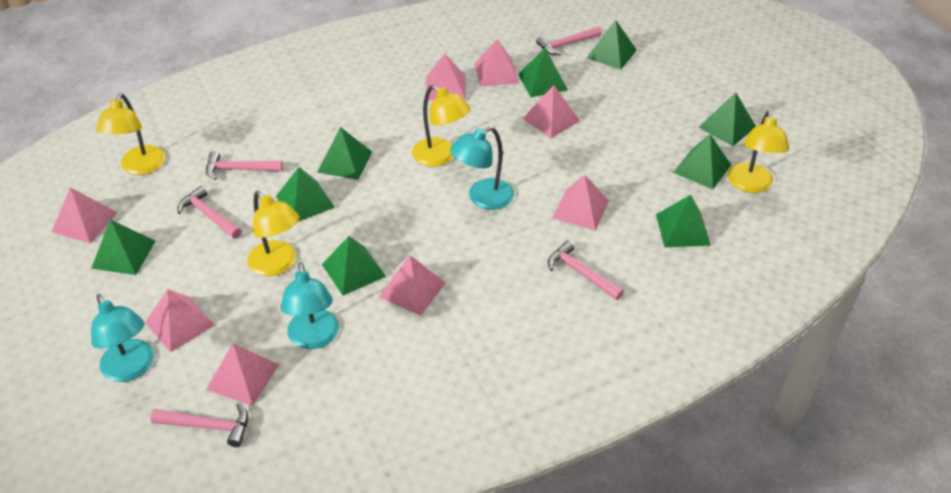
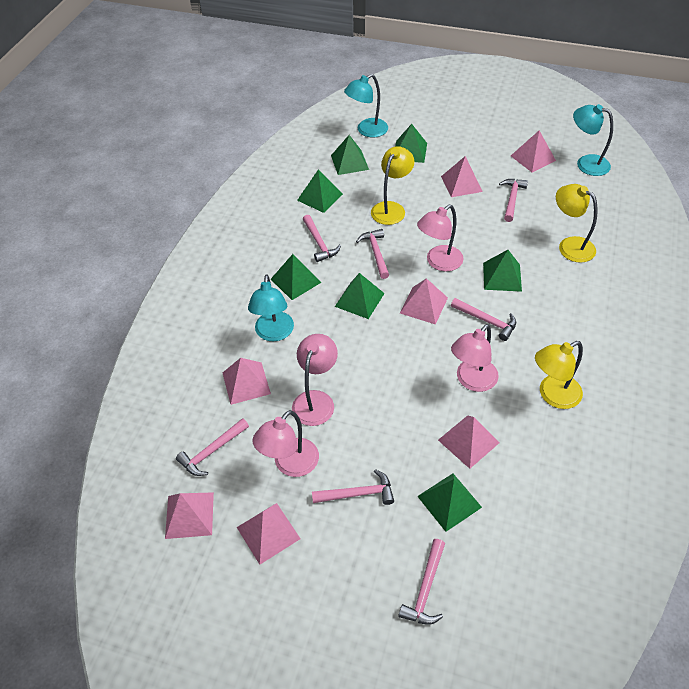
green pyramid: 9 -> 7
pink hammer: 5 -> 7
pink lamp: 0 -> 4
pink pyramid: 8 -> 7
yellow lamp: 4 -> 3

